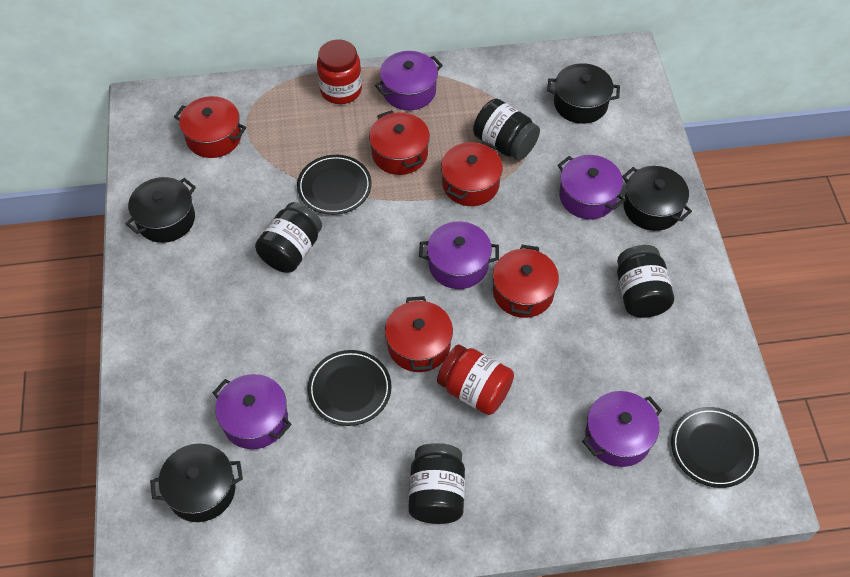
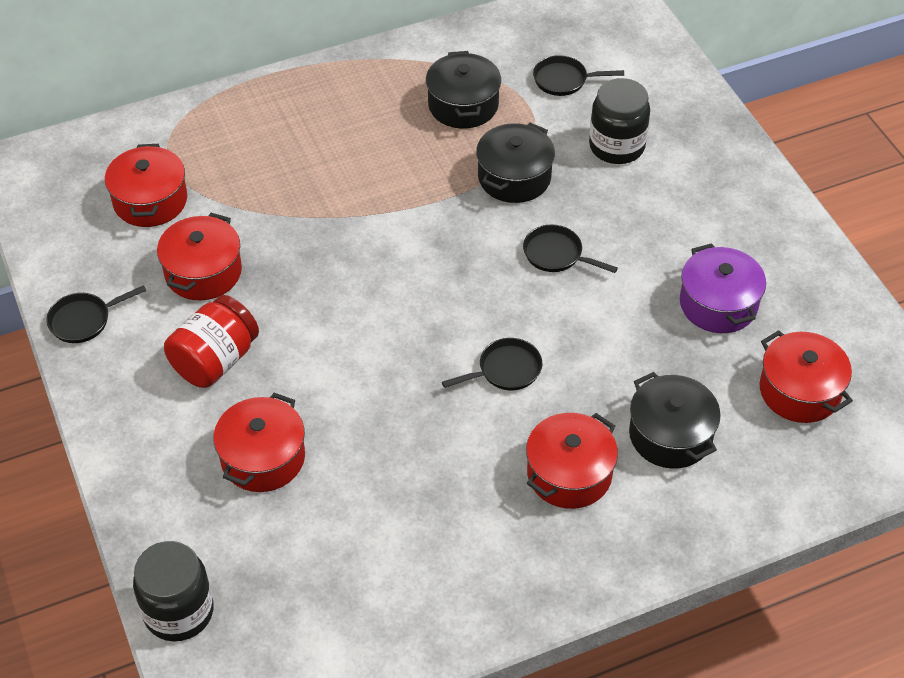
black jar: 4 -> 2
black pan: 0 -> 4
black plate: 3 -> 0
black pot: 4 -> 3
purple pot: 5 -> 1
red jar: 2 -> 1

